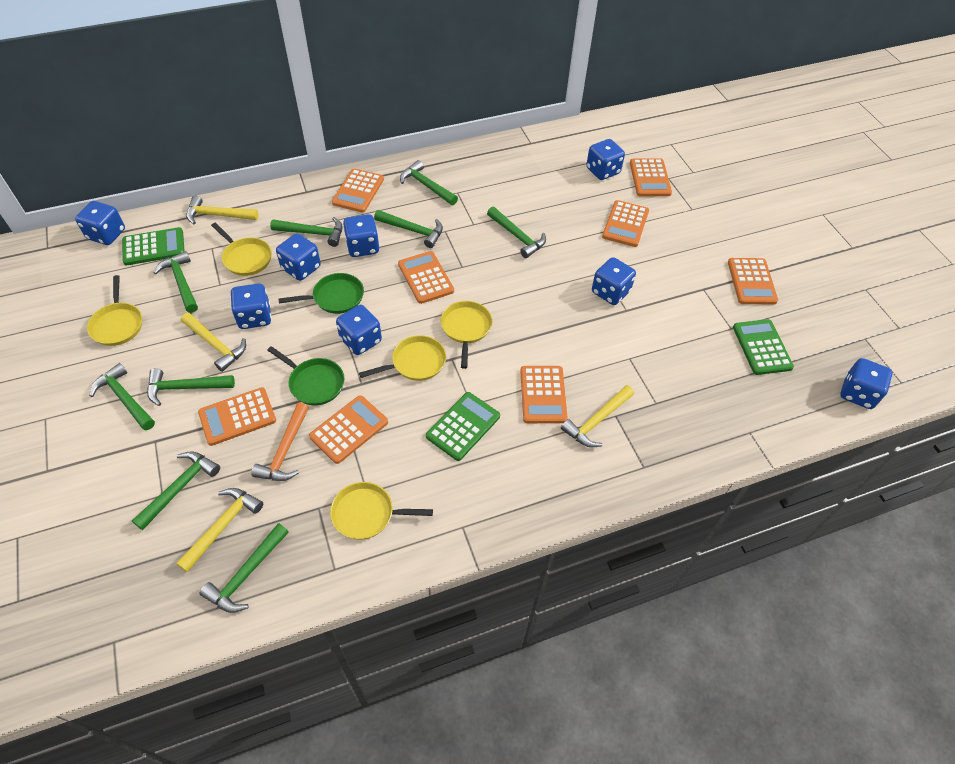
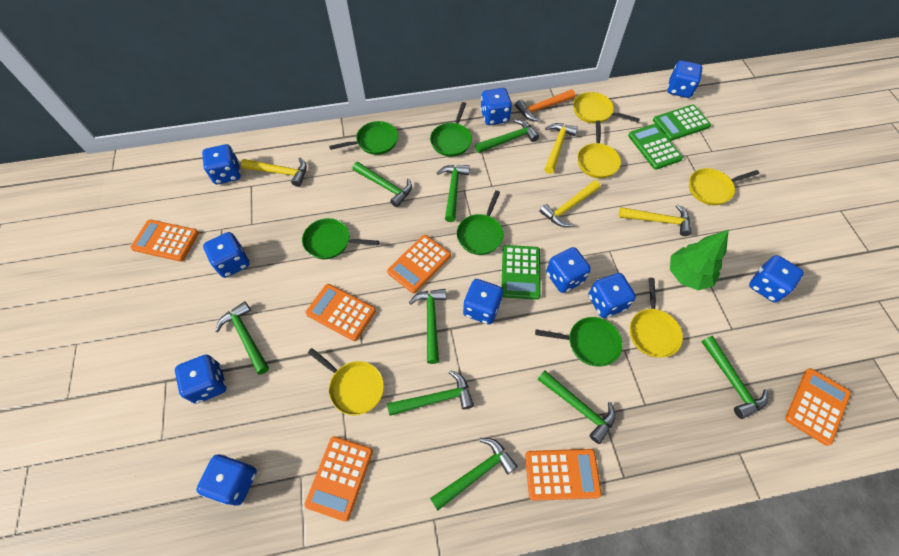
blue dice: 8 -> 10
green pan: 2 -> 5
green tree: 0 -> 1
orange calculator: 8 -> 6

